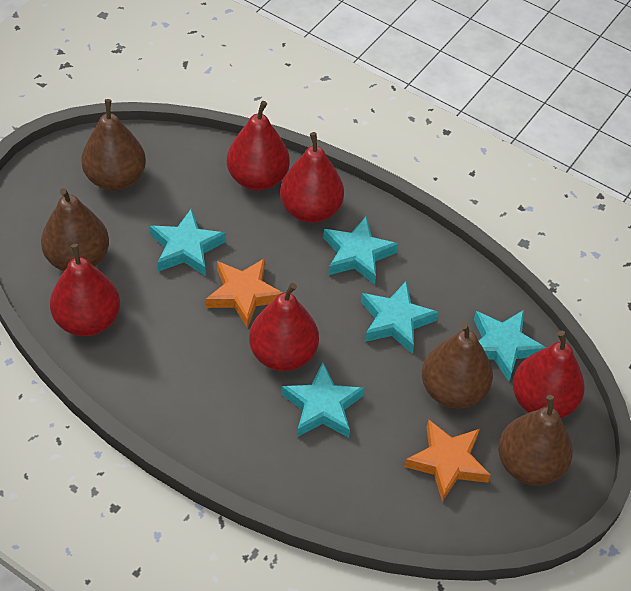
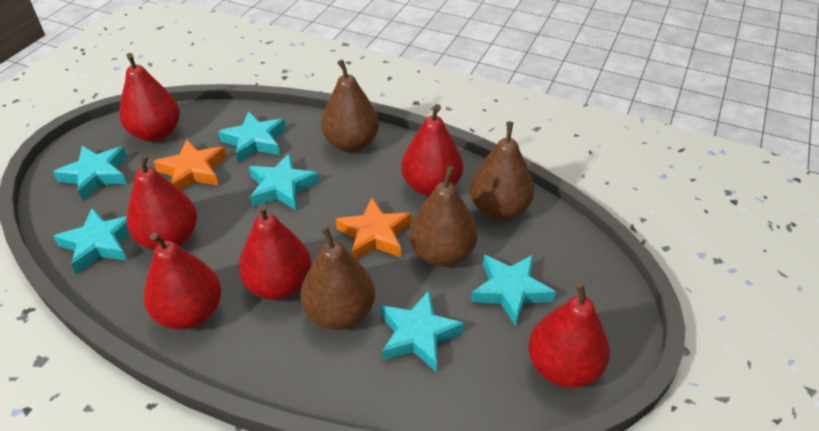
red pear: 5 -> 6
turquoise star: 5 -> 6

